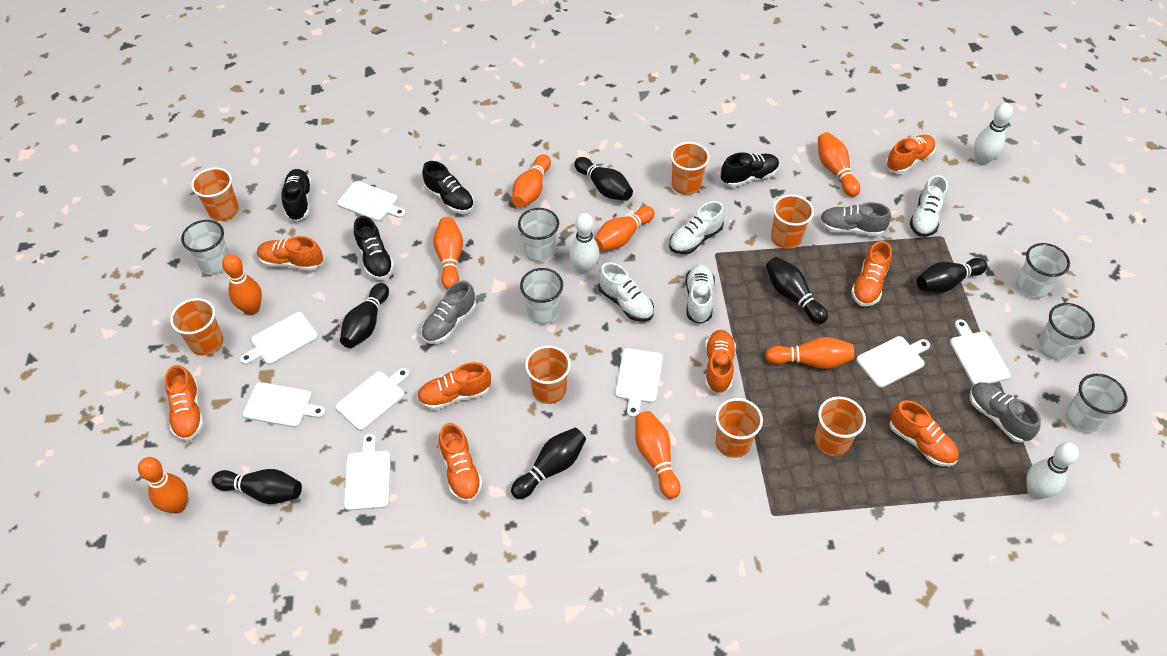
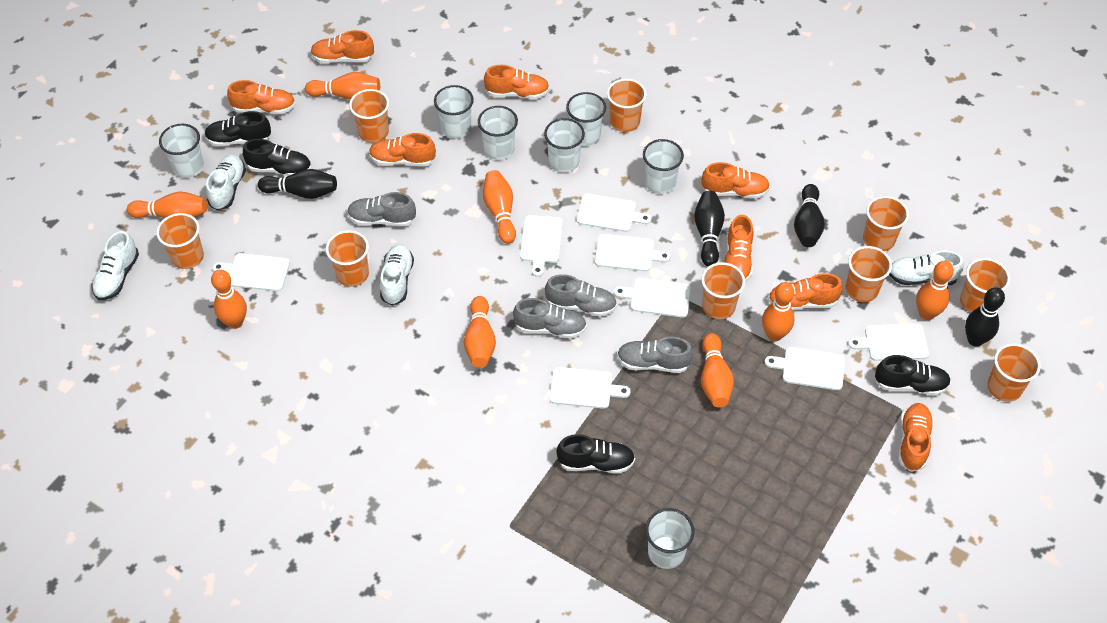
black bowling pin: 6 -> 4
grey shoe: 3 -> 4
orange cup: 7 -> 9
white bowling pin: 3 -> 0
white cup: 6 -> 7

